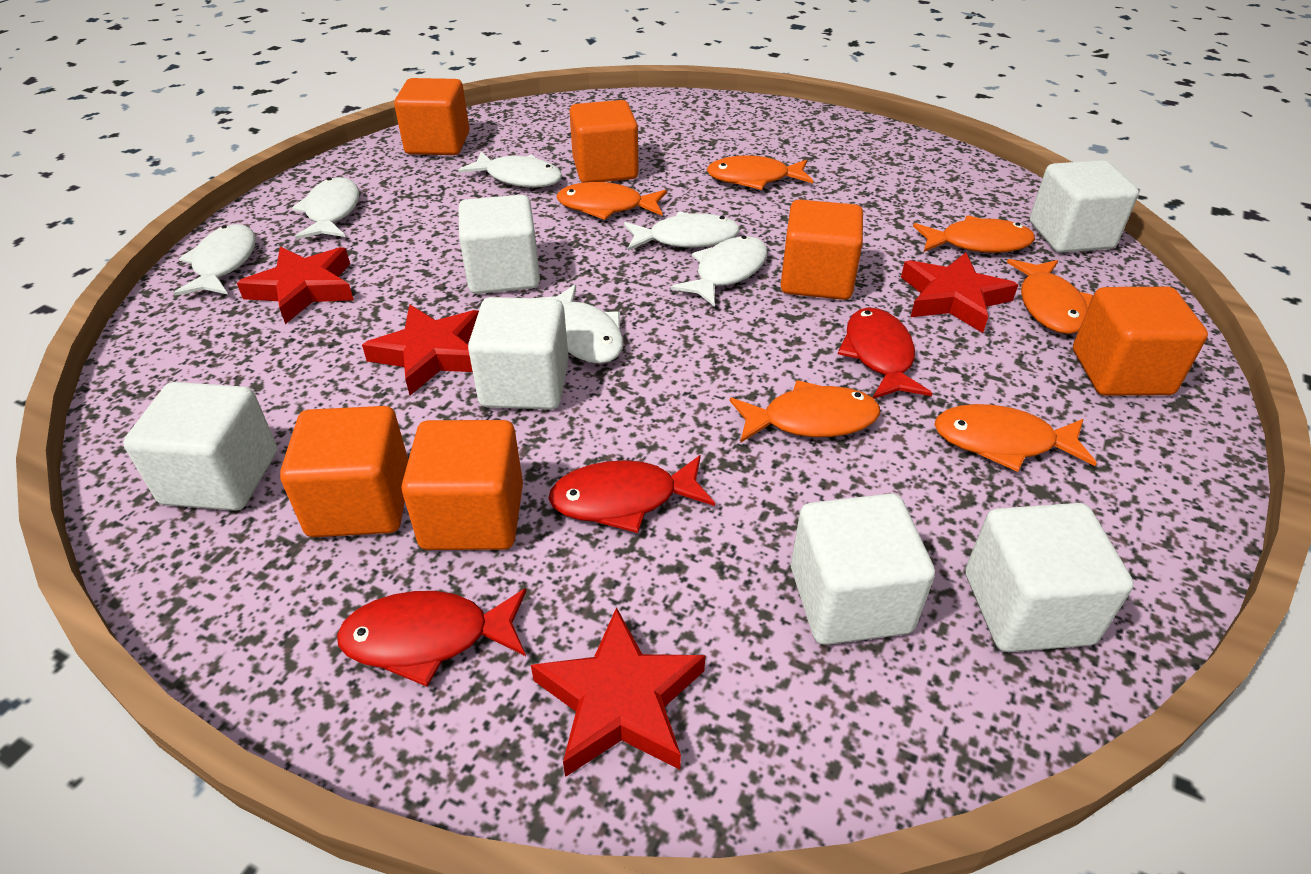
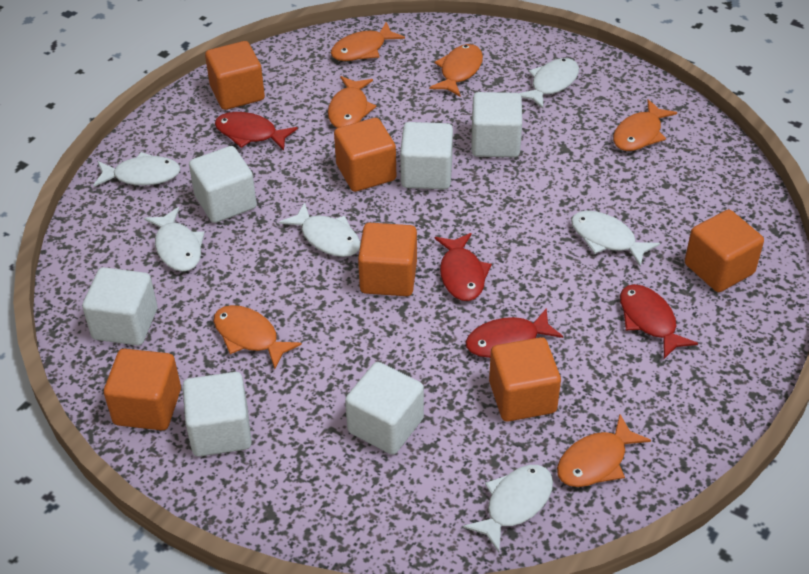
red fish: 3 -> 4
red star: 4 -> 0

